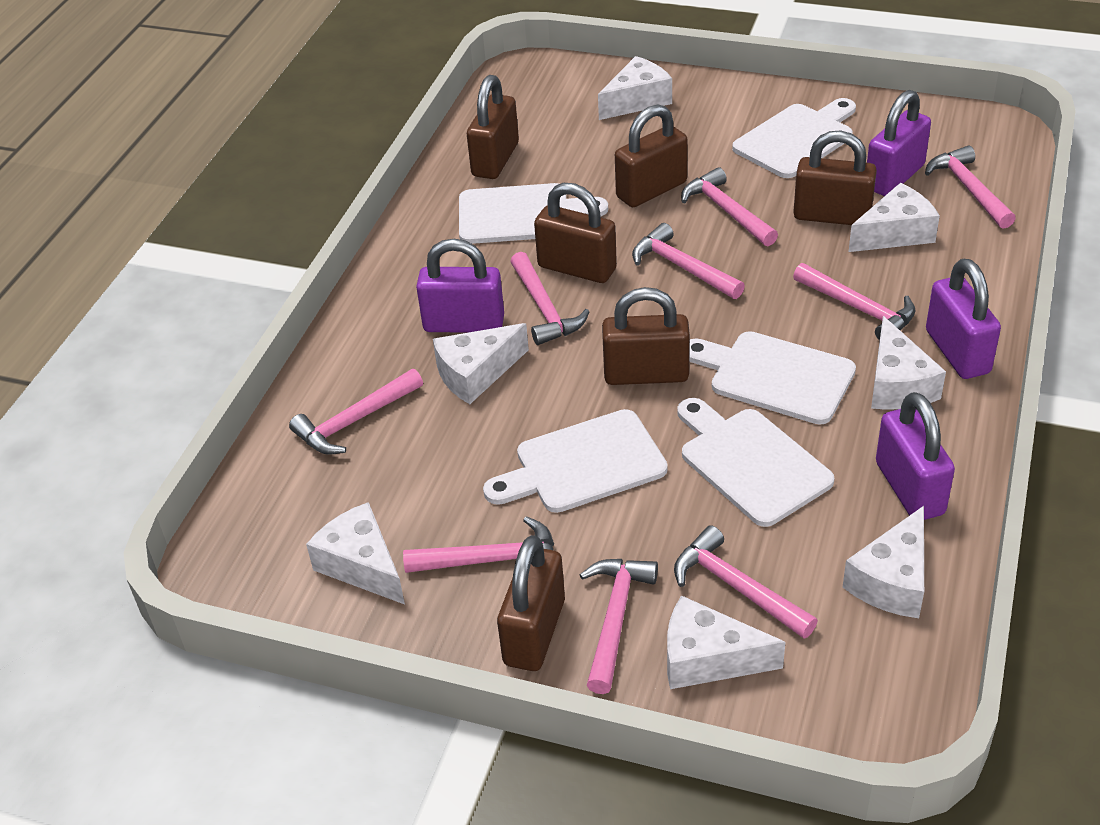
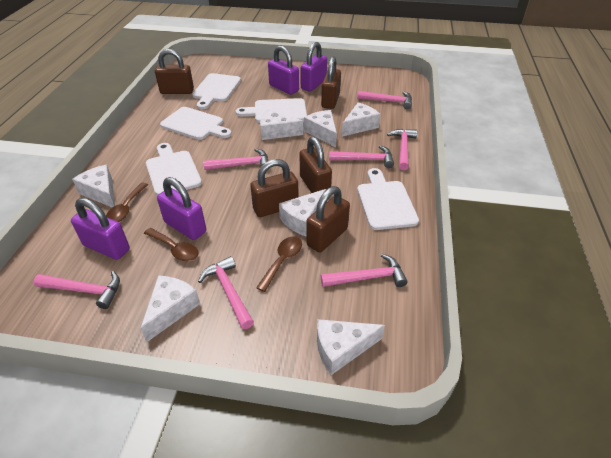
brown padlock: 6 -> 5
brown spoon: 0 -> 3
pink hammer: 9 -> 7

